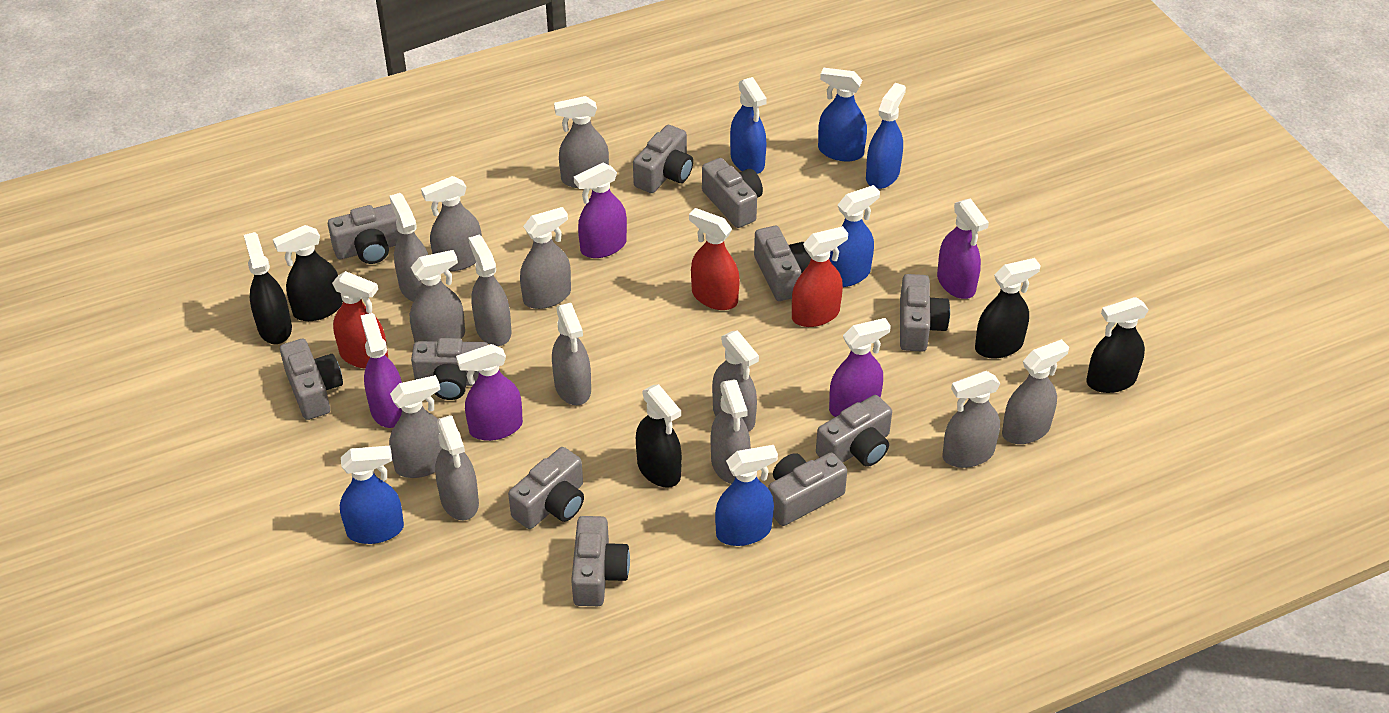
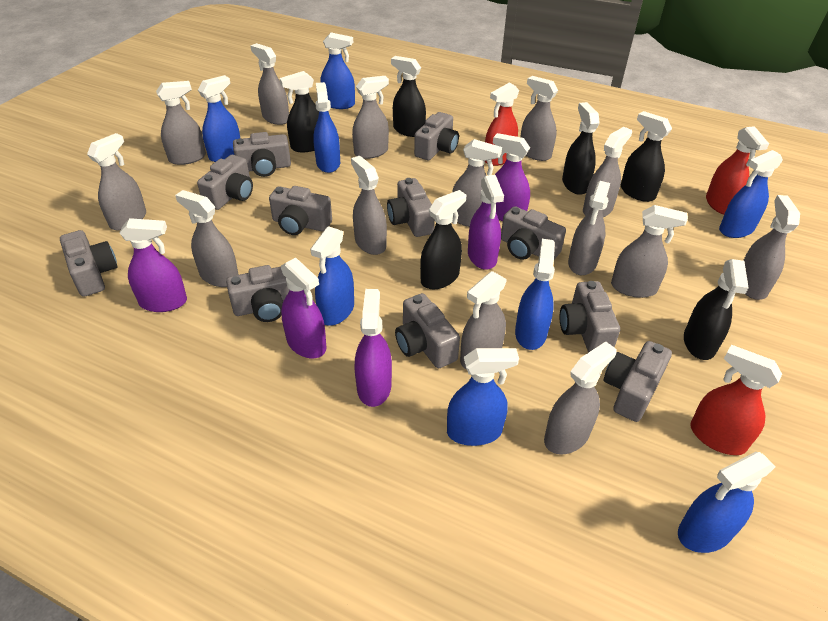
black spray bottle: 5 -> 6
blue spray bottle: 6 -> 8
grey spray bottle: 13 -> 14

